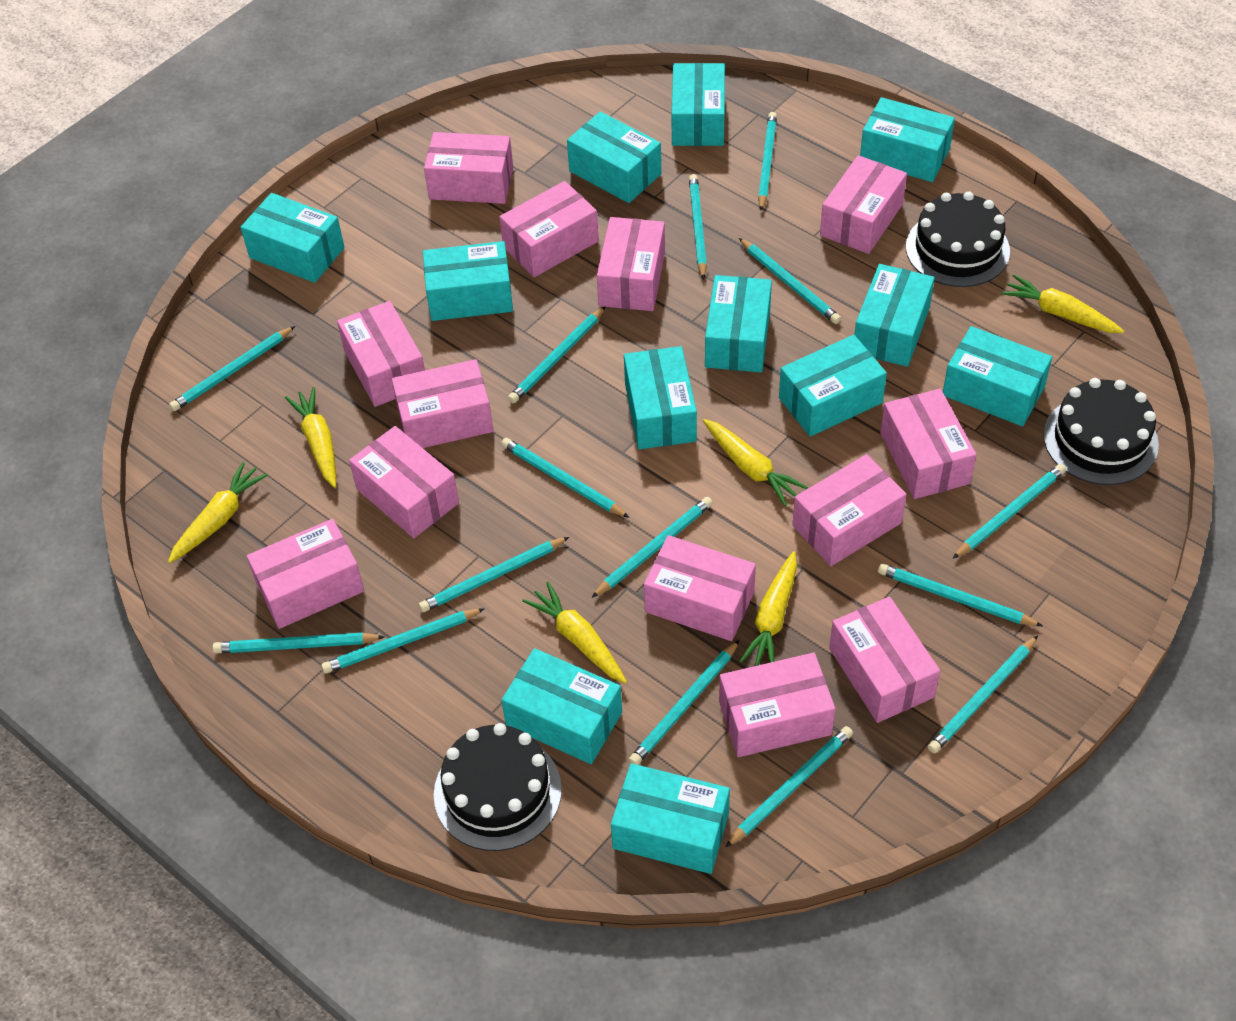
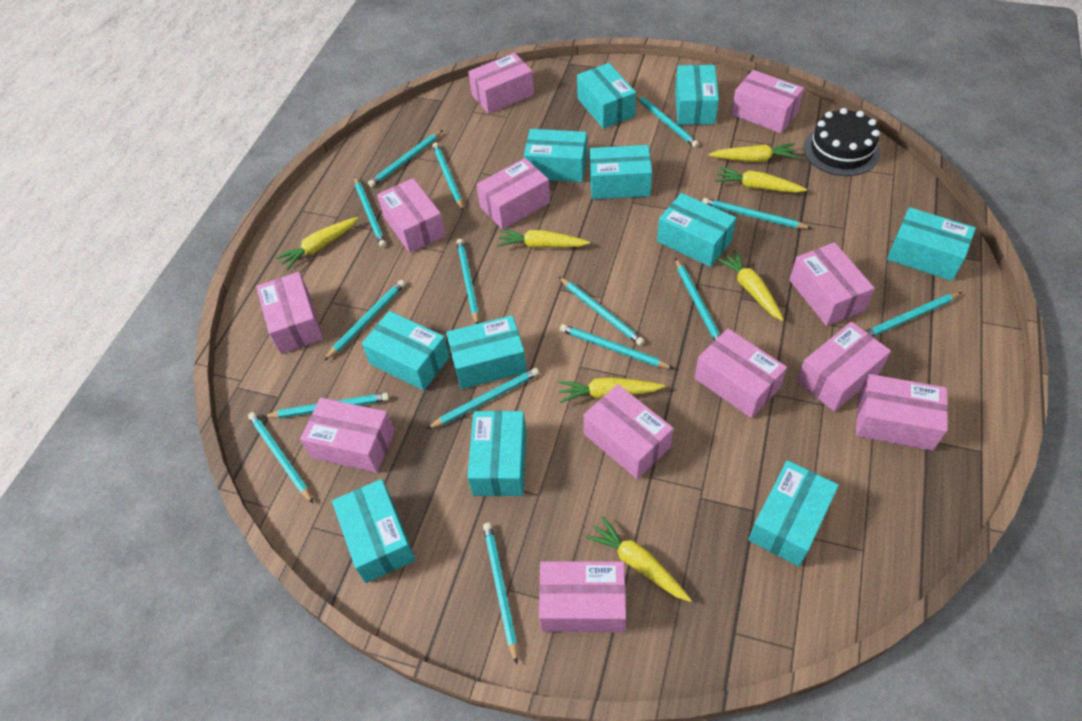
black cake: 3 -> 1
pink box: 13 -> 12
turquoise box: 12 -> 11
yellow carrot: 6 -> 7

